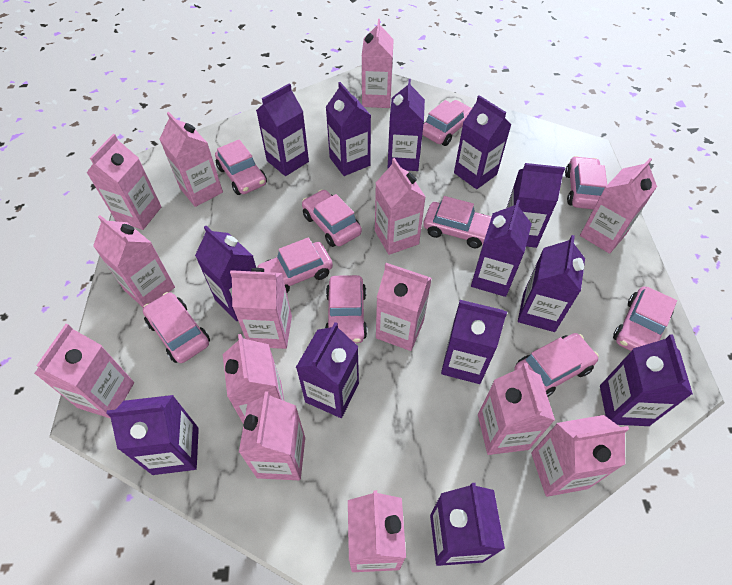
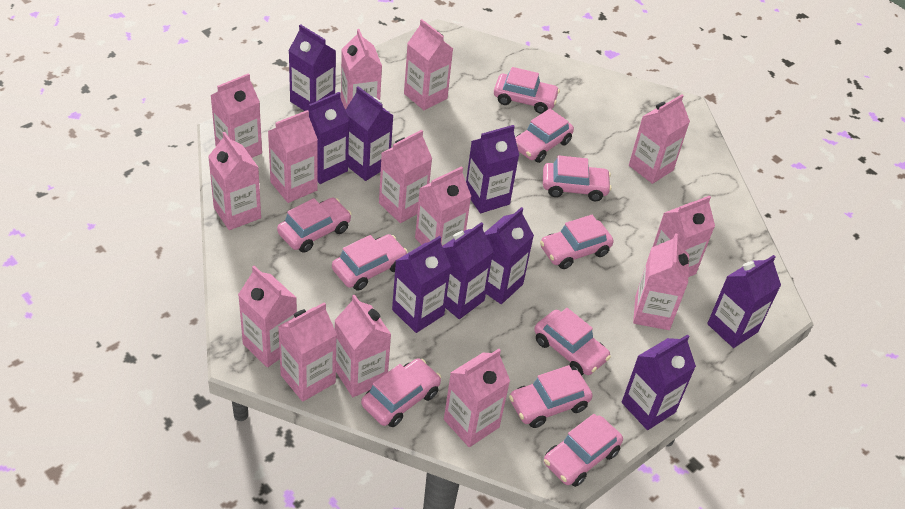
purple carton: 13 -> 9

